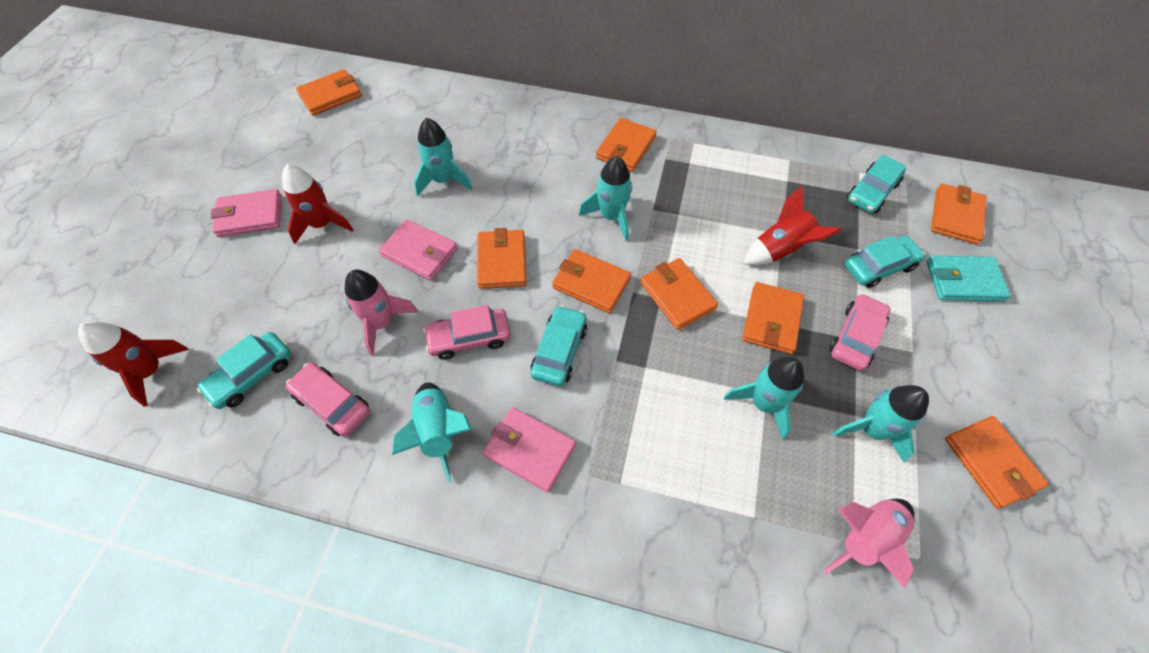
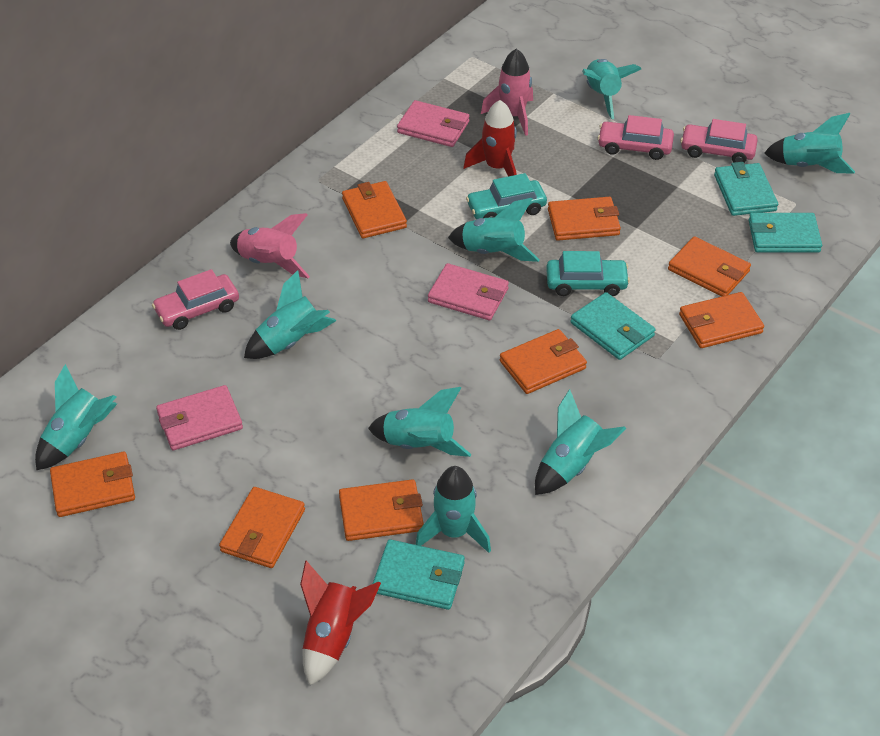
red rocket: 3 -> 2
turquoise car: 4 -> 2
turquoise rocket: 5 -> 8
turquoise wallet: 1 -> 4

